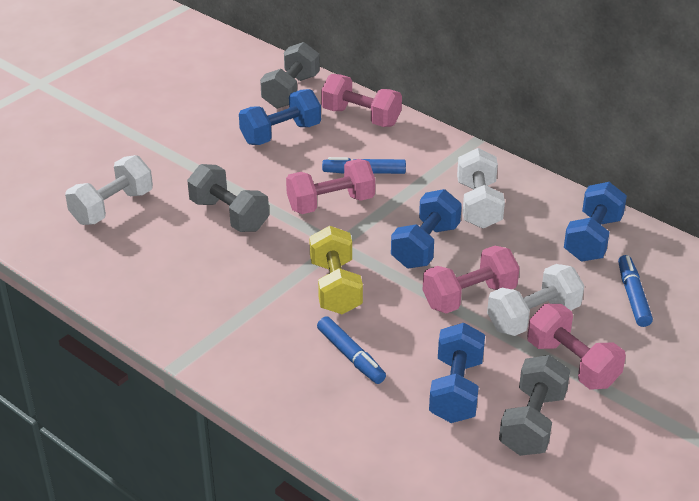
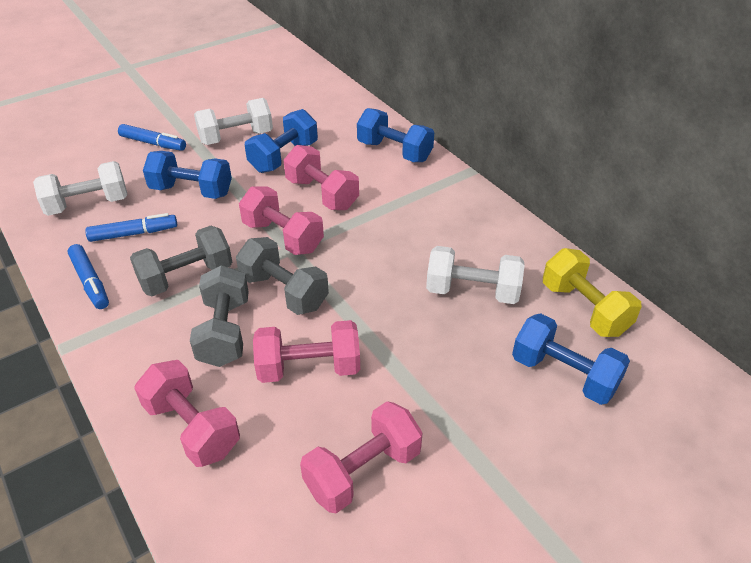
pink dumbbell: 4 -> 5

